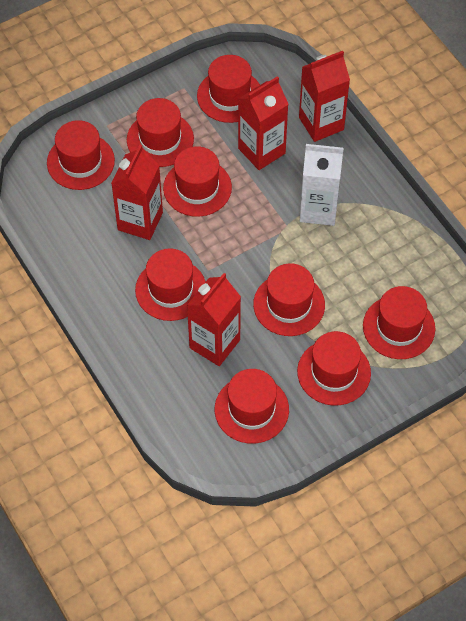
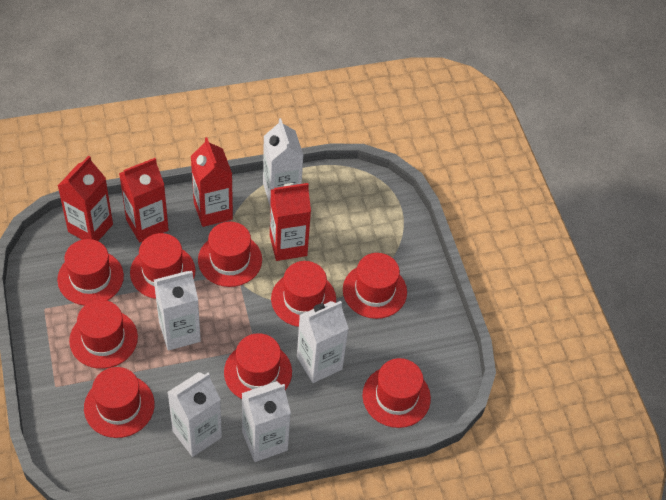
white carton: 1 -> 5

